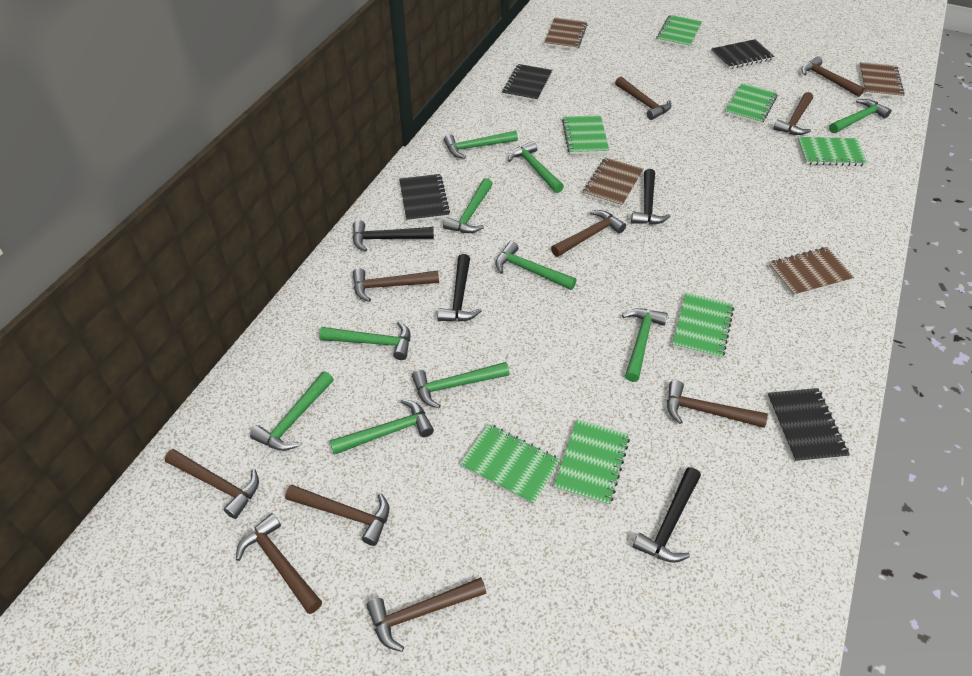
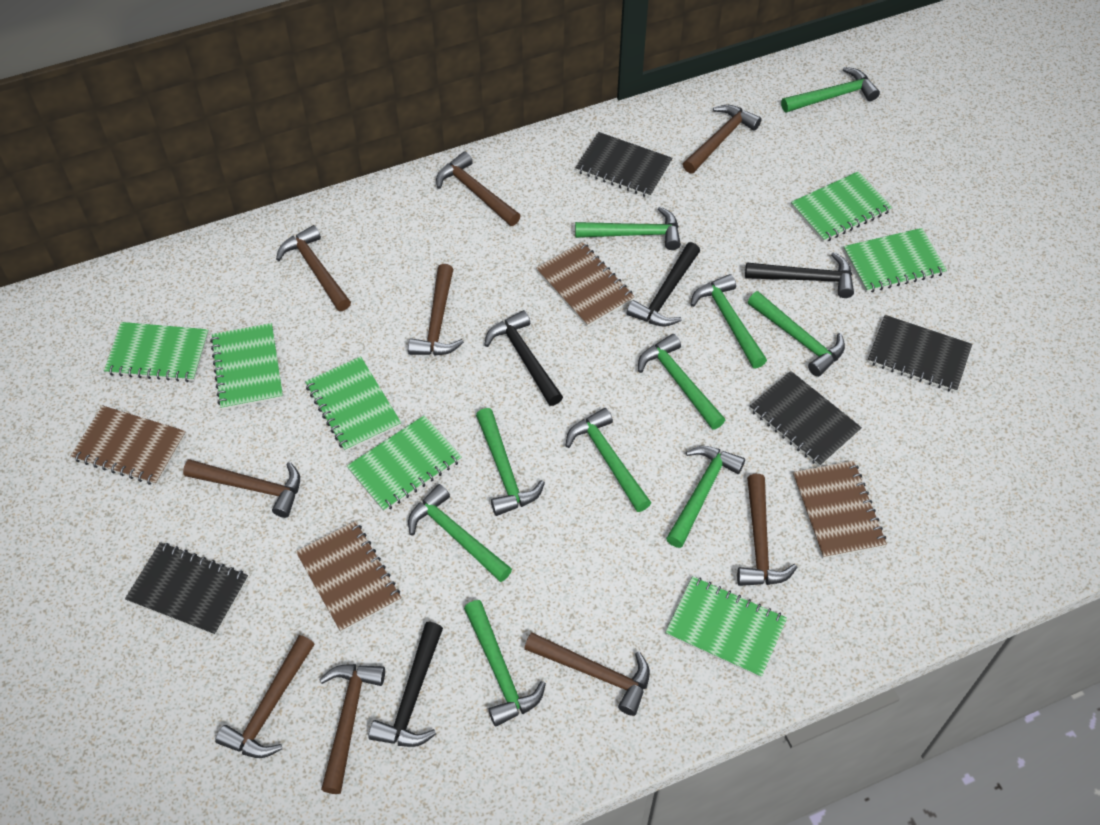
brown hammer: 10 -> 9

